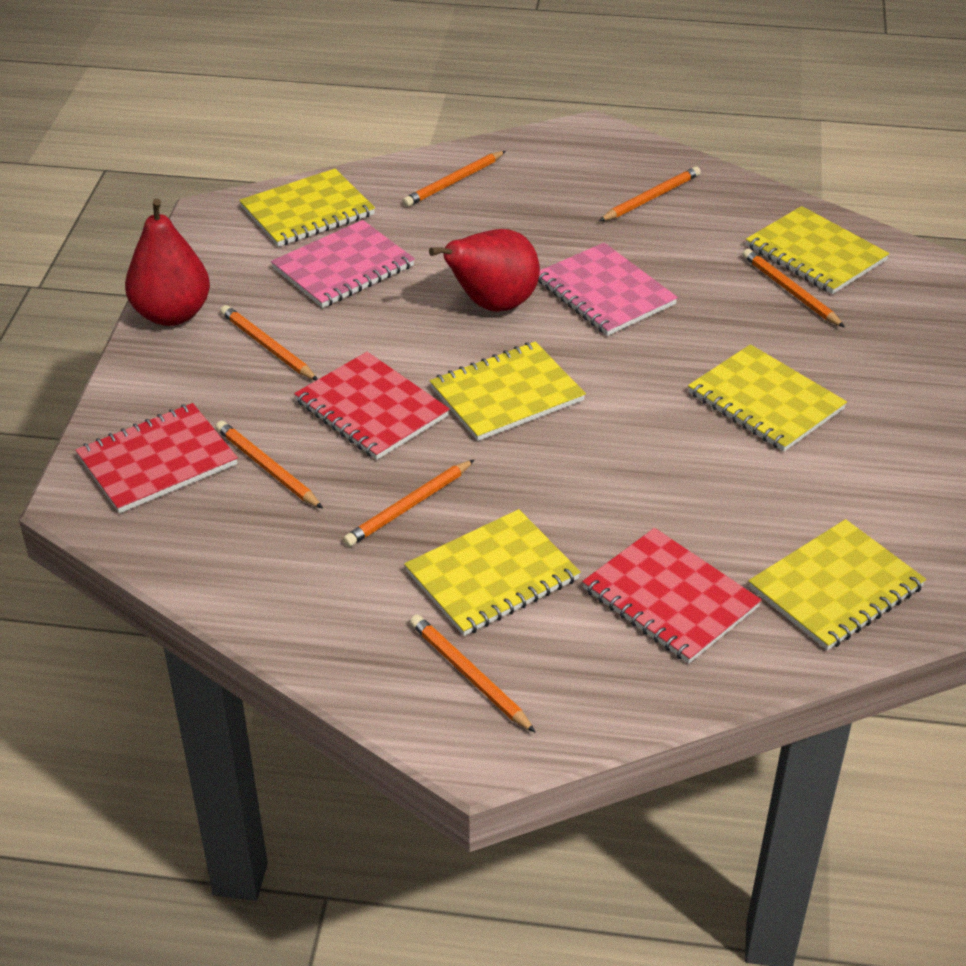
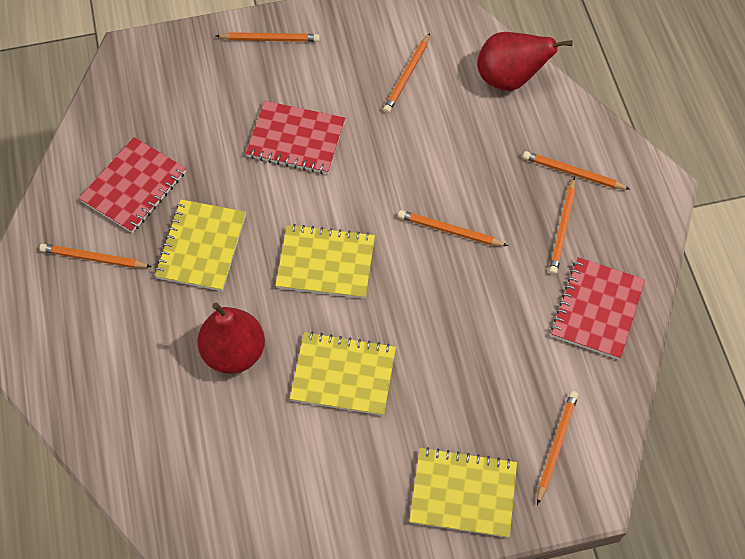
pink notebook: 2 -> 0
yellow notebook: 6 -> 4

